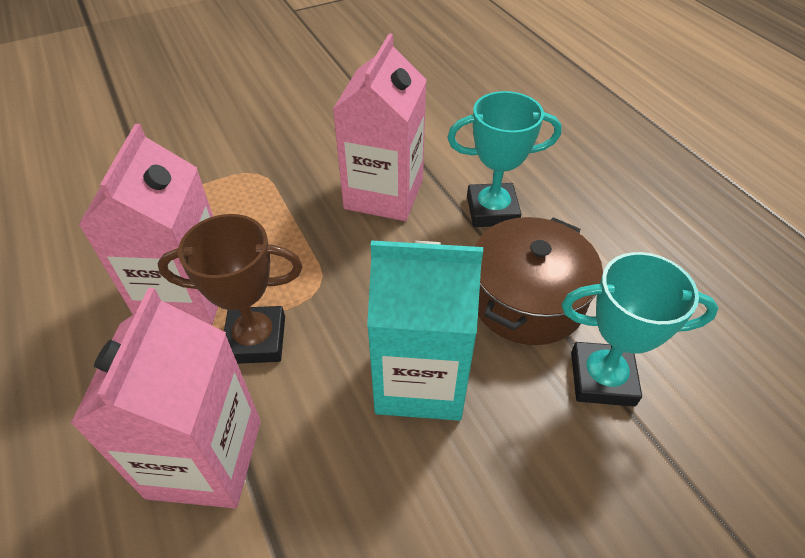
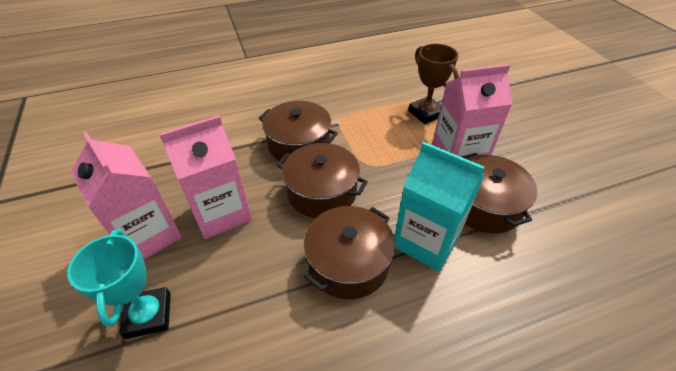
brown pot: 1 -> 4
turquoise trophy: 2 -> 1

